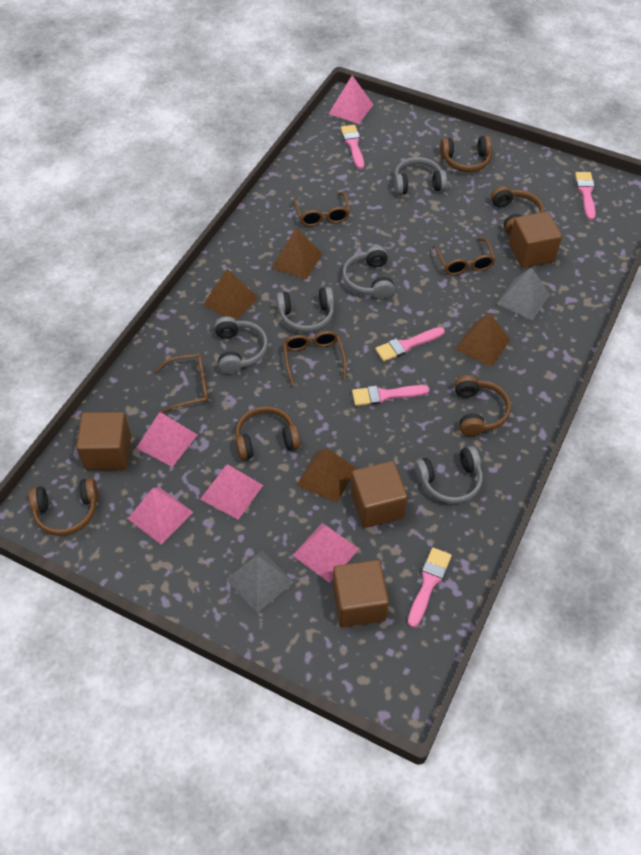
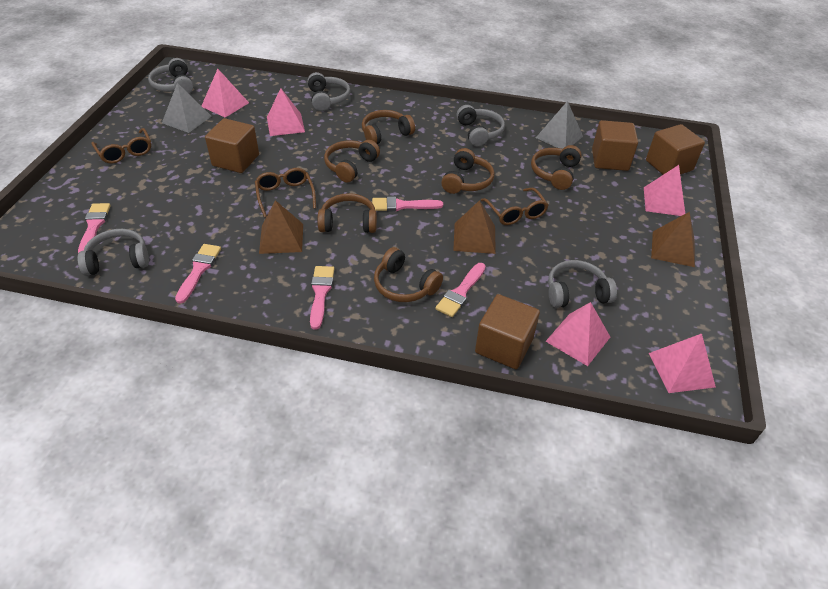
brown glasses: 4 -> 3
brown headphones: 5 -> 6
brown pyramid: 4 -> 3

